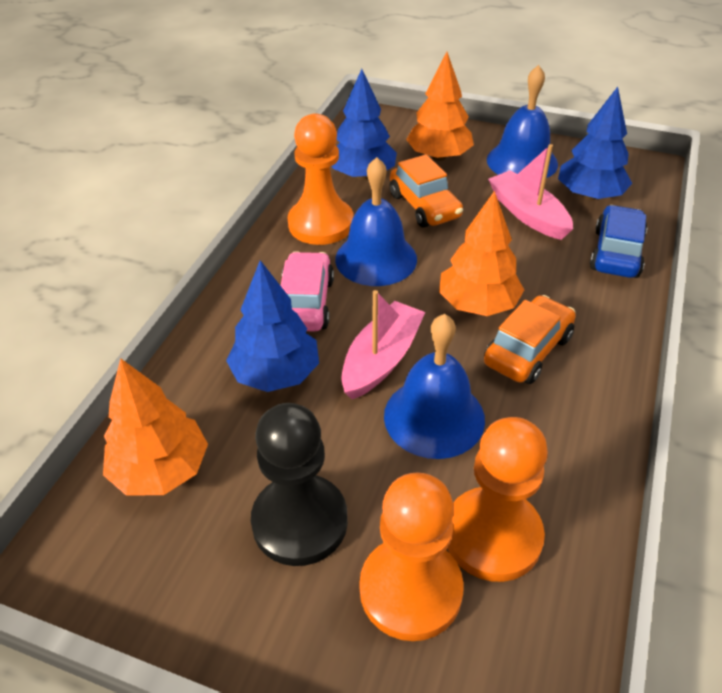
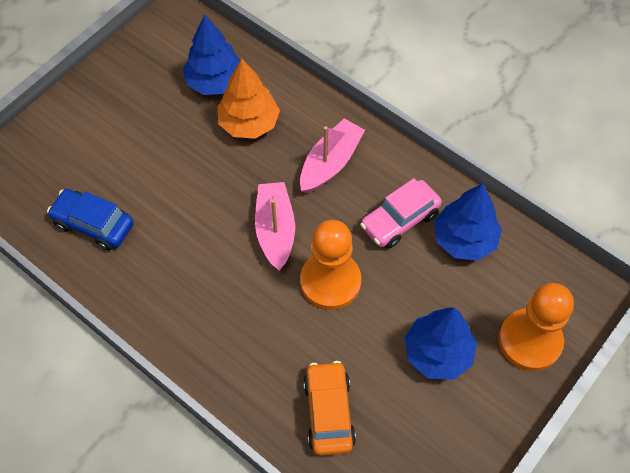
black pawn: 1 -> 0
blue bell: 3 -> 0
orange car: 2 -> 1
orange pawn: 3 -> 2
orange tree: 3 -> 1

